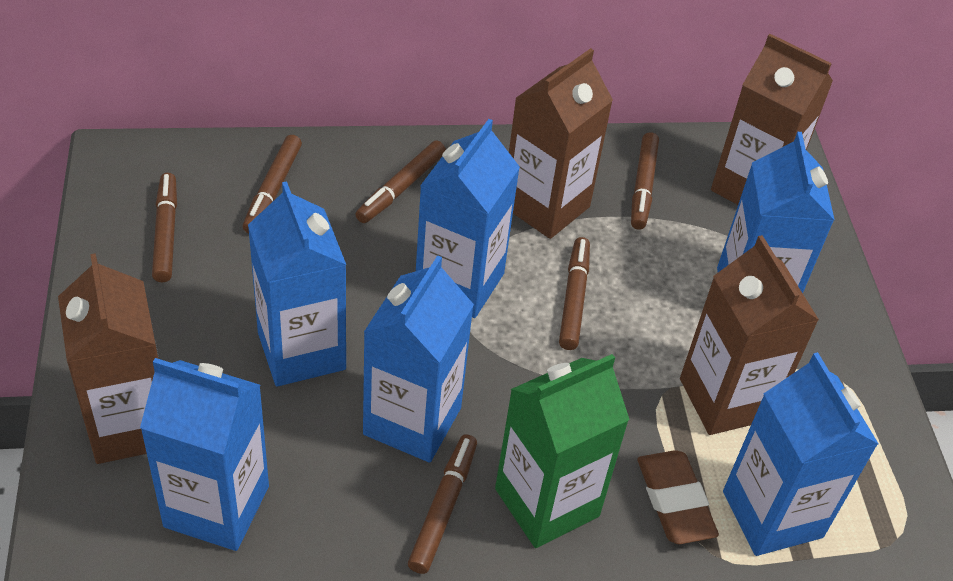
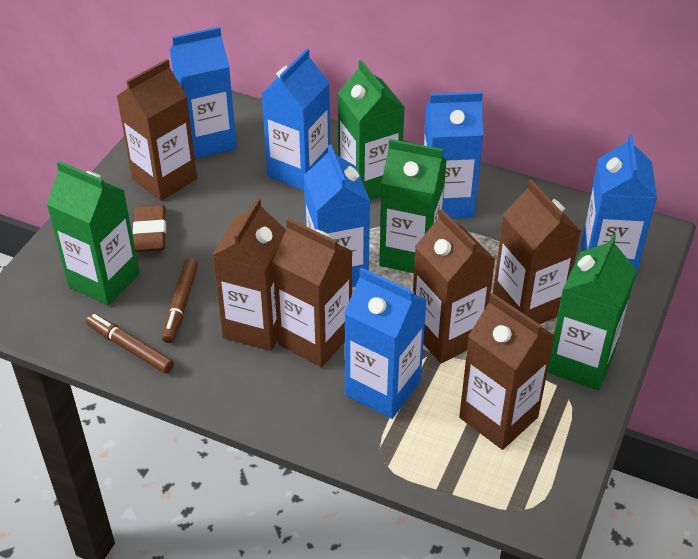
brown carton: 4 -> 6
brown marker: 6 -> 2
green carton: 1 -> 4

